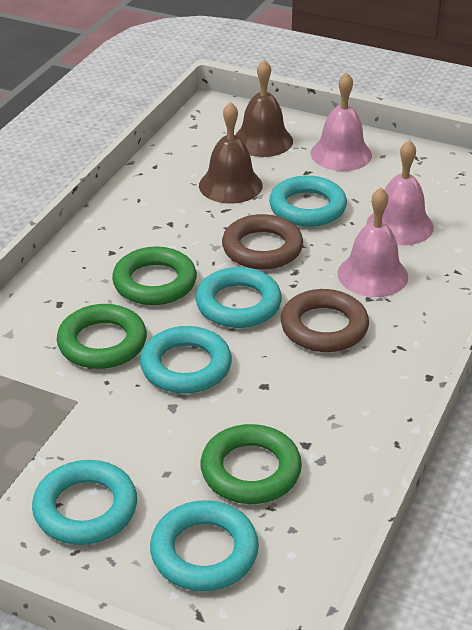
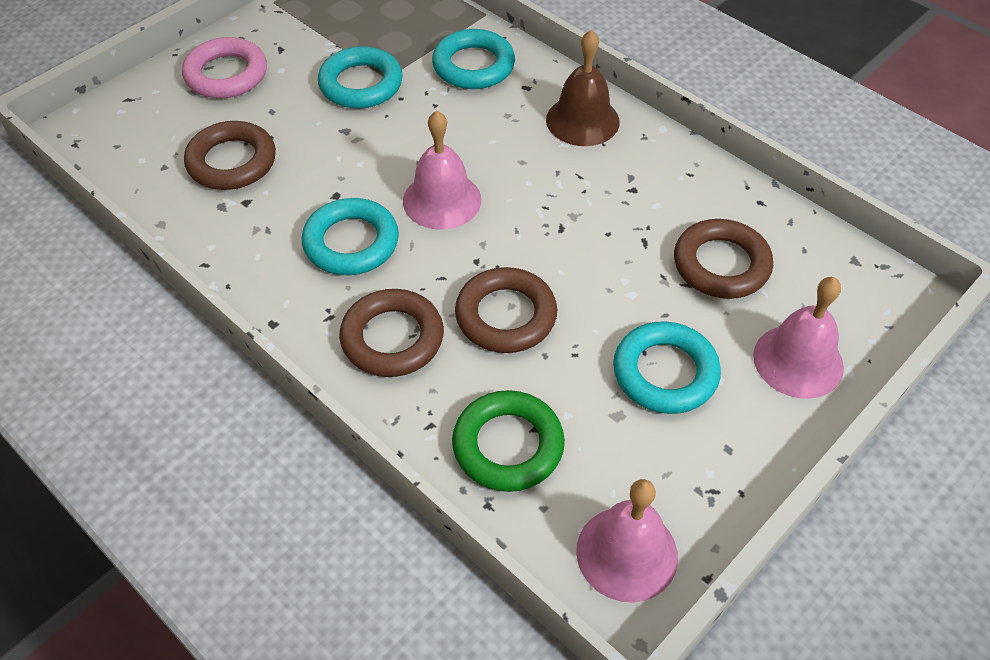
brown bell: 2 -> 1
brown ring: 2 -> 4
green ring: 3 -> 1
pink ring: 0 -> 1
turquoise ring: 5 -> 4

